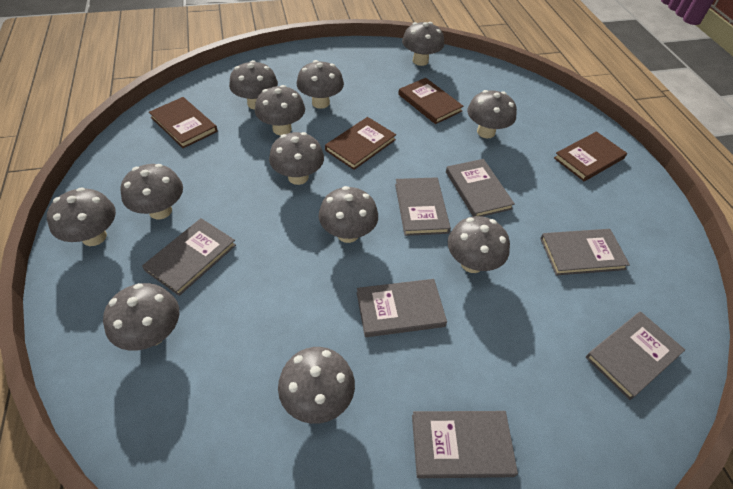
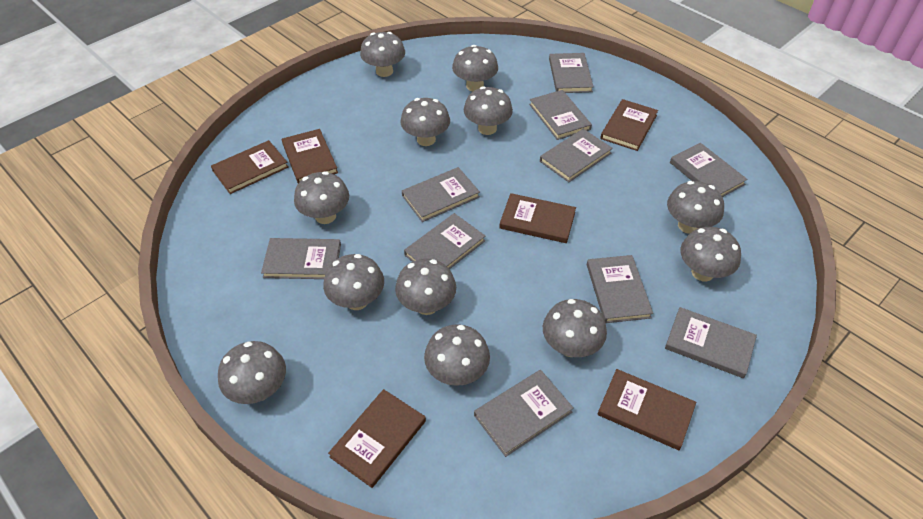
brown book: 4 -> 6
grey book: 7 -> 10

